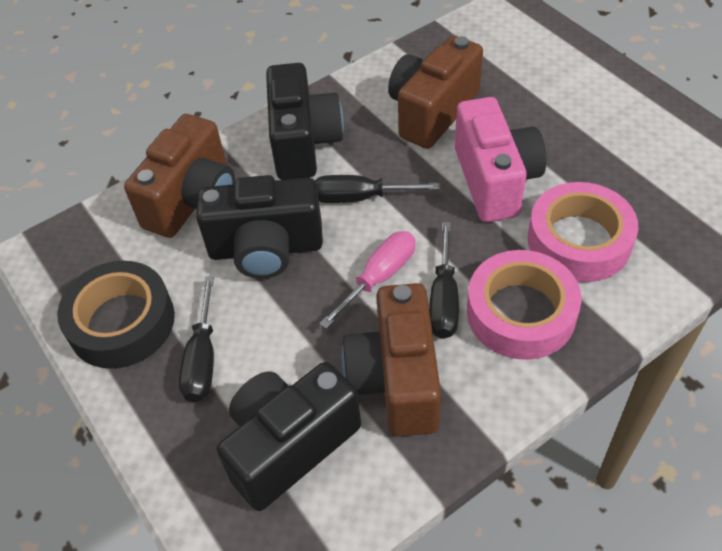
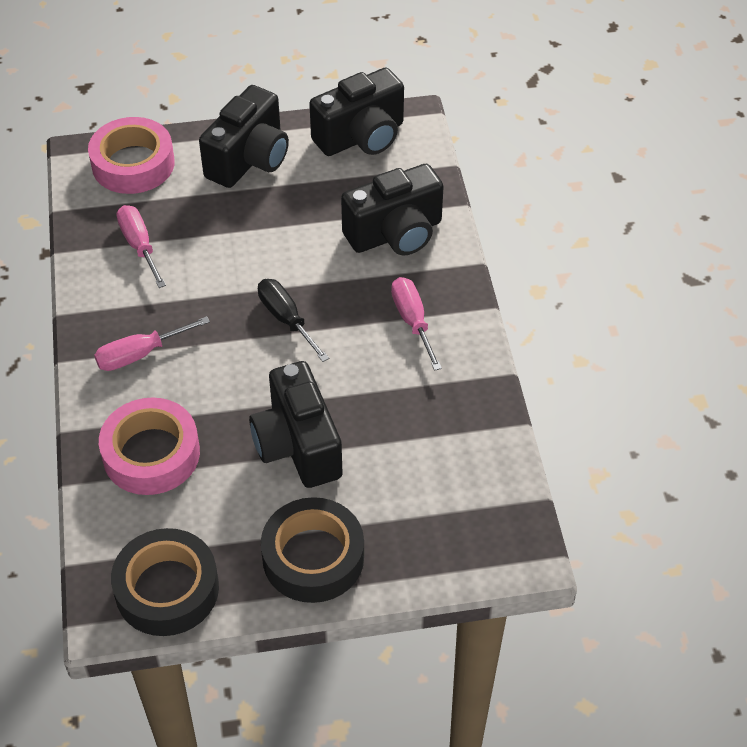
black camera: 3 -> 4
black screwdriver: 3 -> 1
black tape: 1 -> 2
brown camera: 3 -> 0
pink camera: 1 -> 0
pink screwdriver: 1 -> 3

